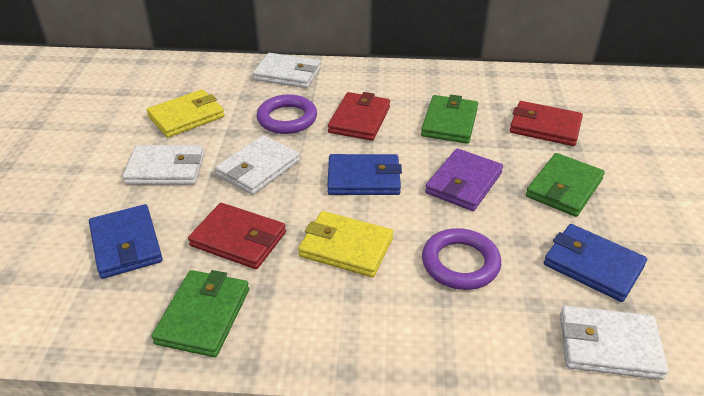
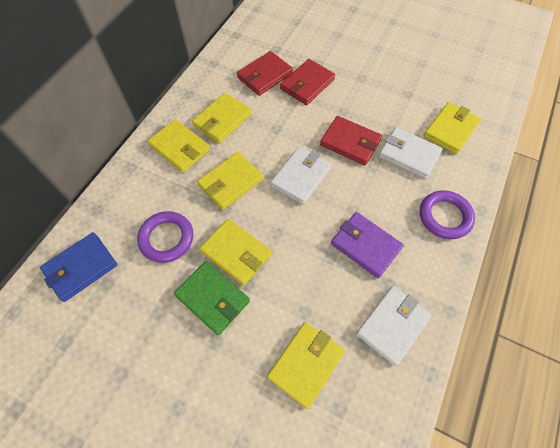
blue wallet: 3 -> 1
green wallet: 3 -> 1
white wallet: 4 -> 3
yellow wallet: 2 -> 6

